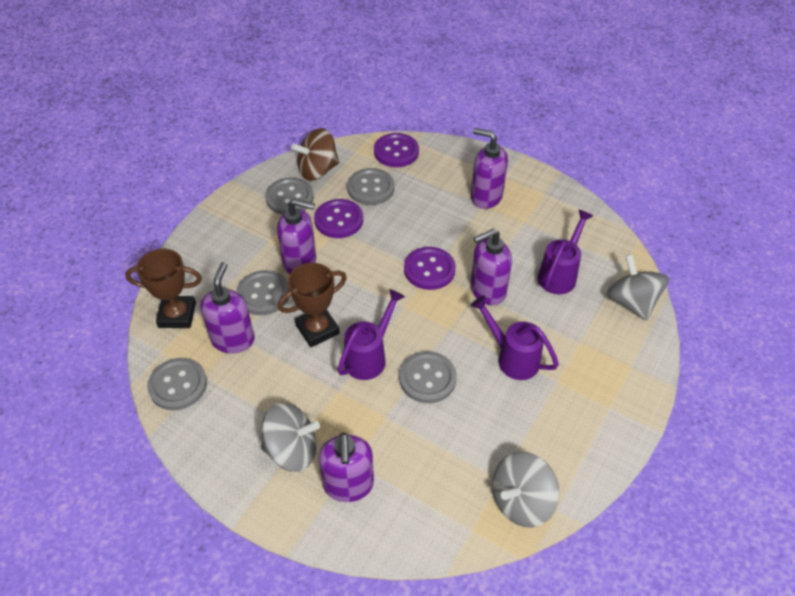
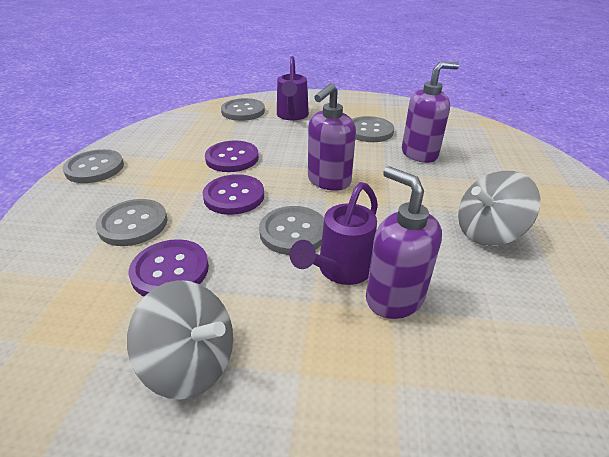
brown spinning top: 1 -> 0
brown trophy: 2 -> 0
grey spinning top: 3 -> 2
purple soap dispenser: 5 -> 3
purple watering can: 3 -> 2

